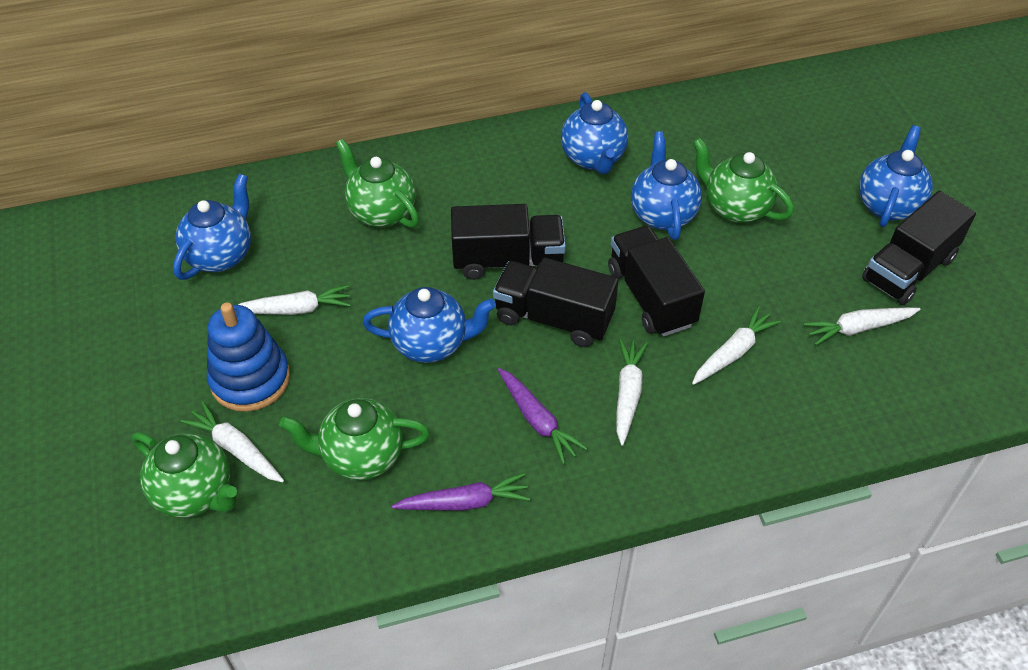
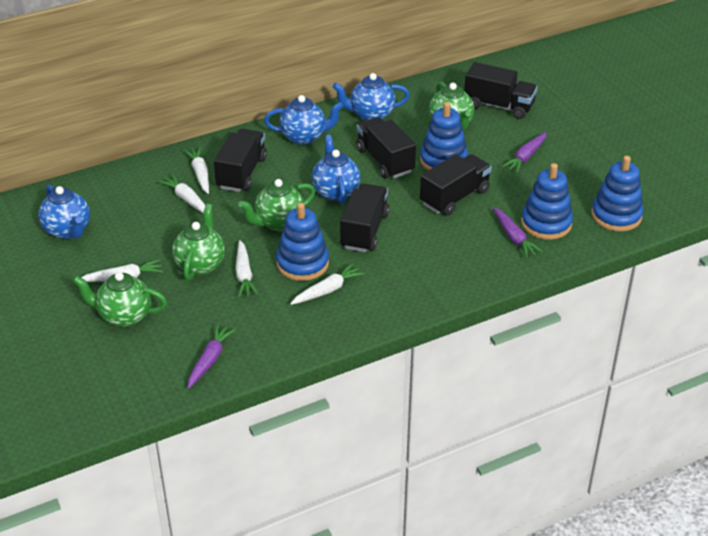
black truck: 4 -> 5
blue stacking toy: 1 -> 4
blue teapot: 5 -> 4
purple carrot: 2 -> 3

